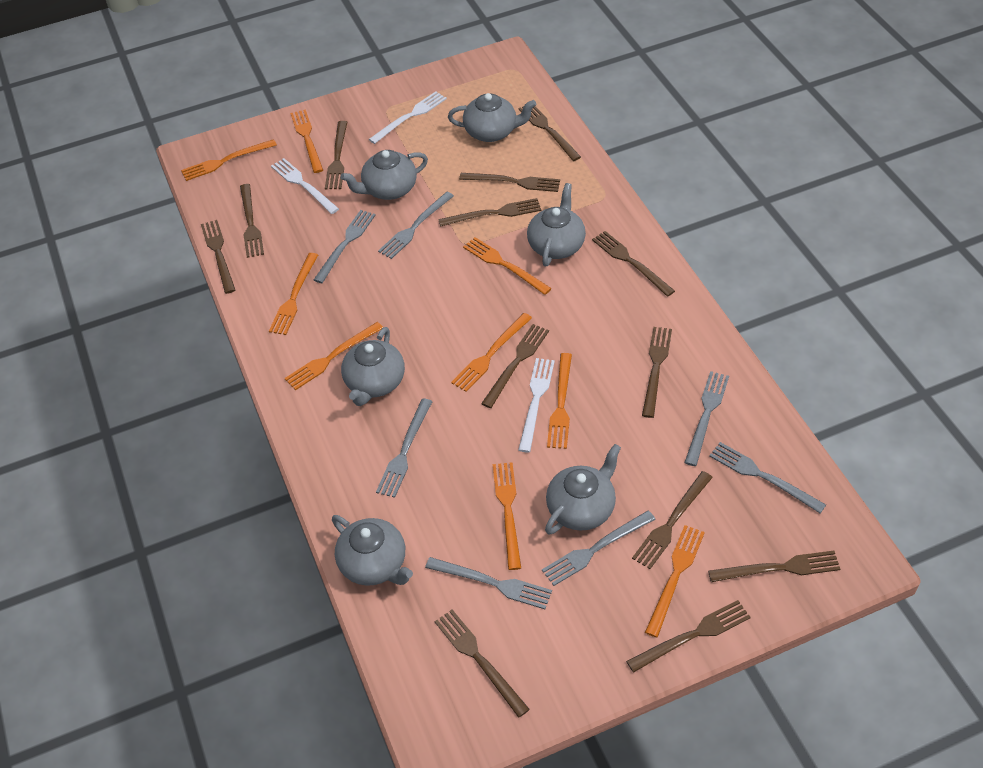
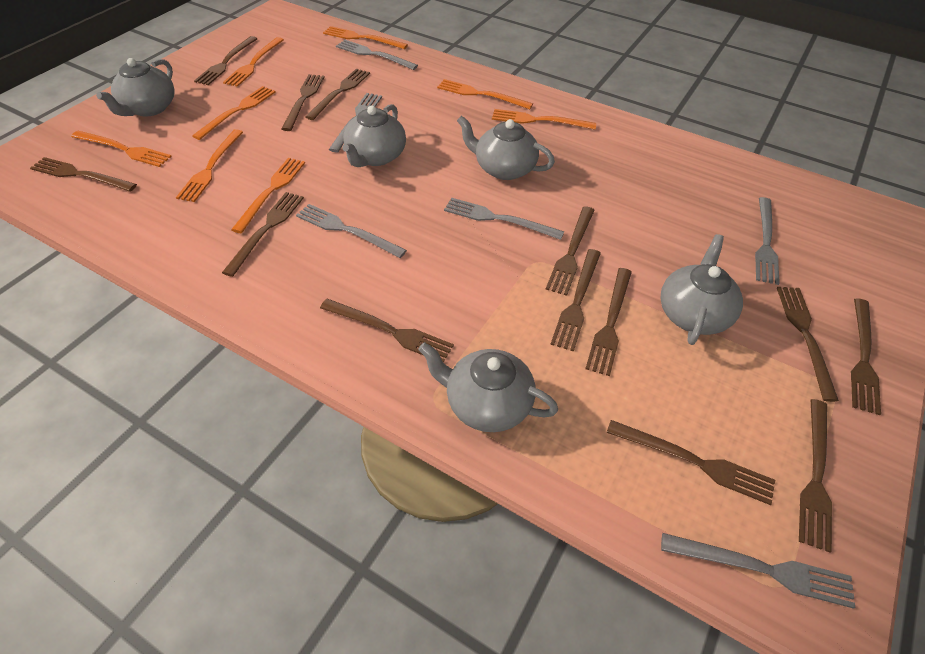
grey fork: 7 -> 6
grey teapot: 6 -> 5
orange fork: 9 -> 8
white fork: 3 -> 0

